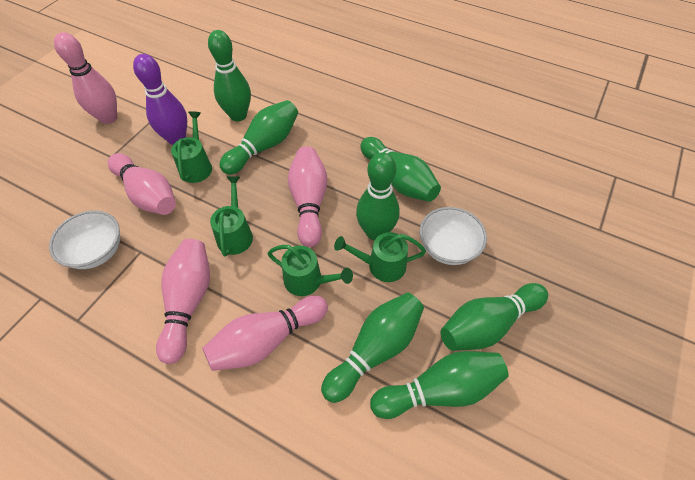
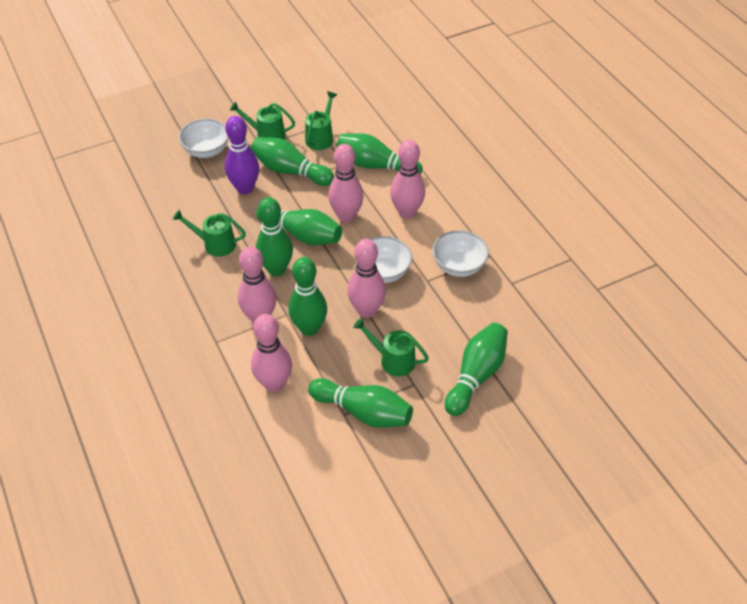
white bowl: 2 -> 3

